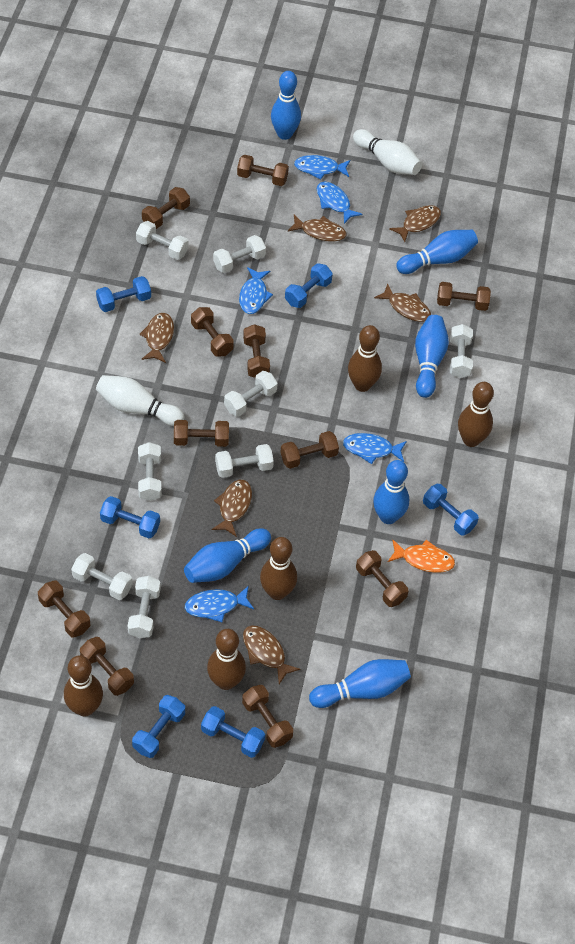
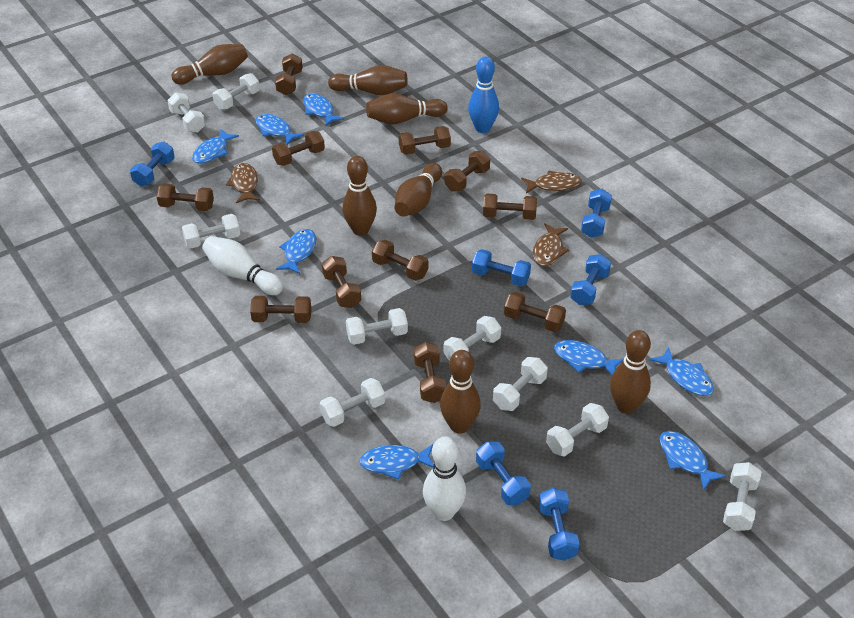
blue bowling pin: 6 -> 1
blue fish: 5 -> 8
brown bowling pin: 5 -> 7
brown fish: 6 -> 3
orange fish: 1 -> 0
white dumbbell: 8 -> 9

